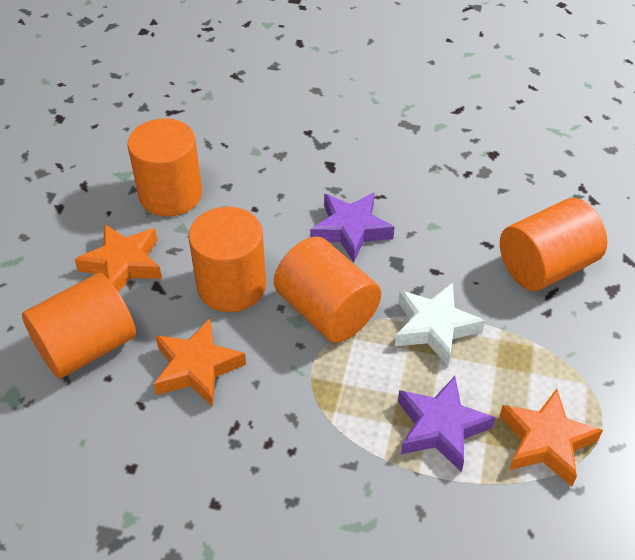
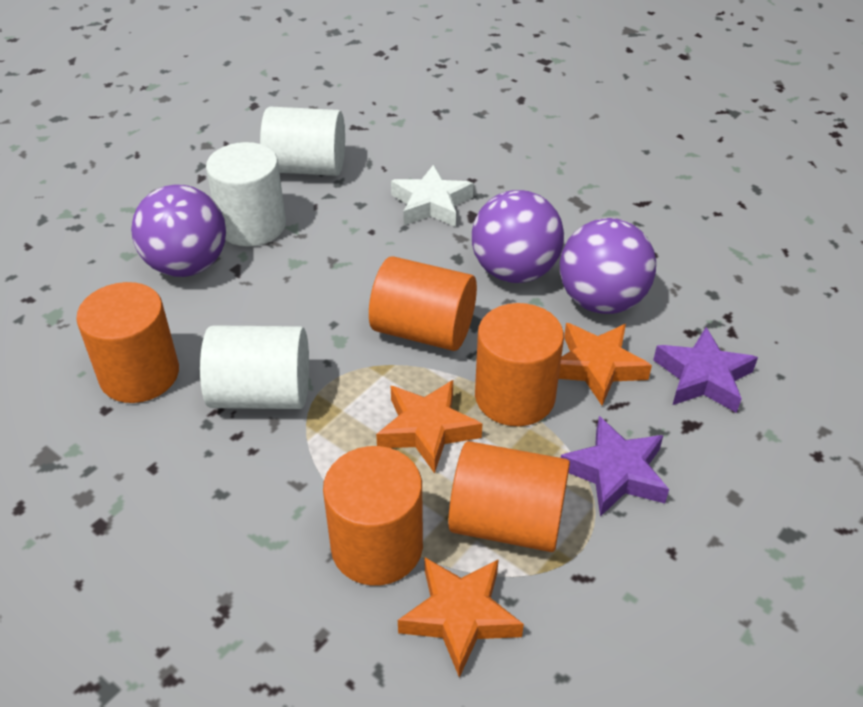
purple ball: 0 -> 3
white cylinder: 0 -> 3

